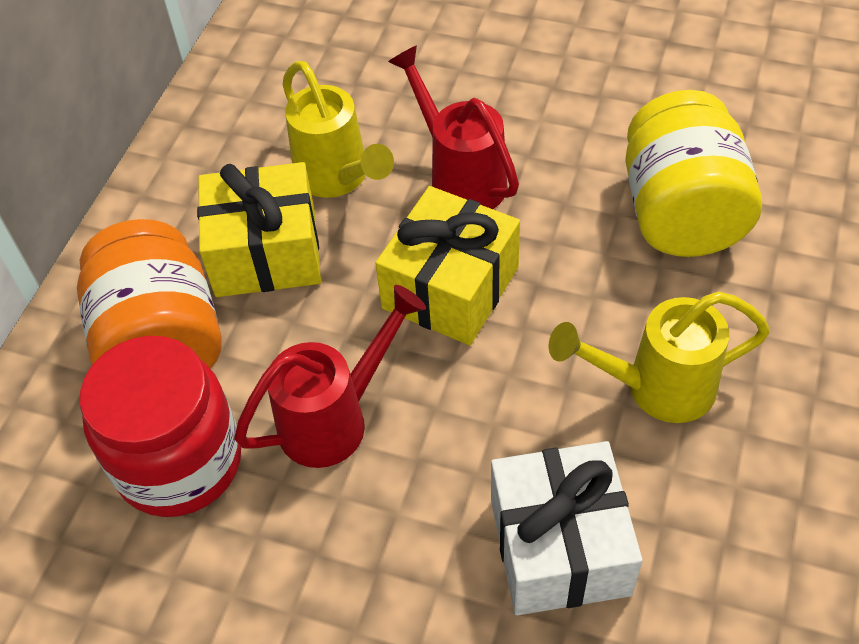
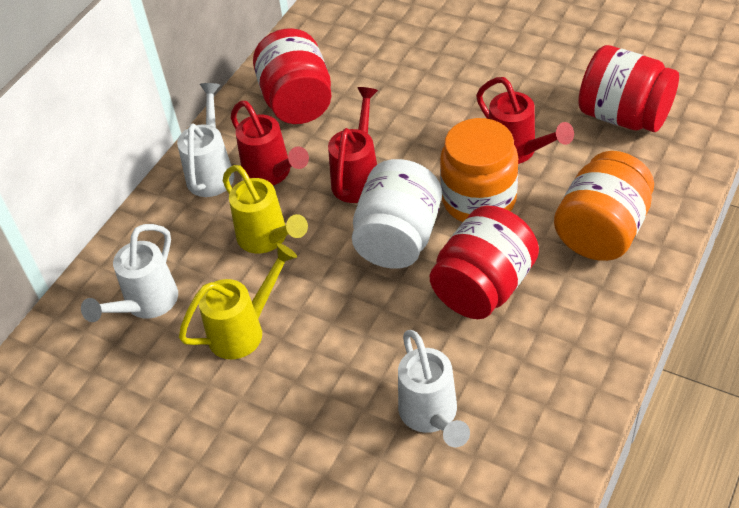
orange jar: 1 -> 2
red jar: 1 -> 3
red watering can: 2 -> 3
white gift: 1 -> 0
white jar: 0 -> 1
white watering can: 0 -> 3
yellow gift: 2 -> 0
yellow jar: 1 -> 0

